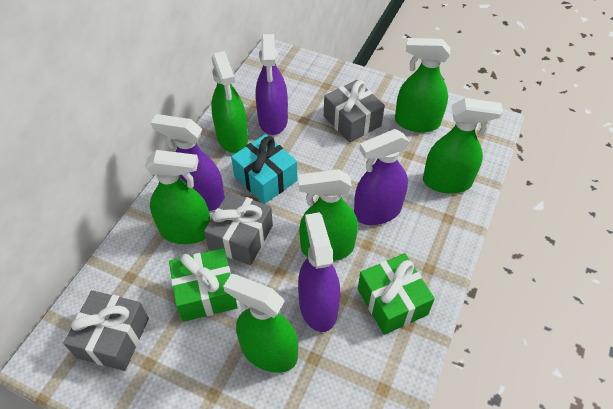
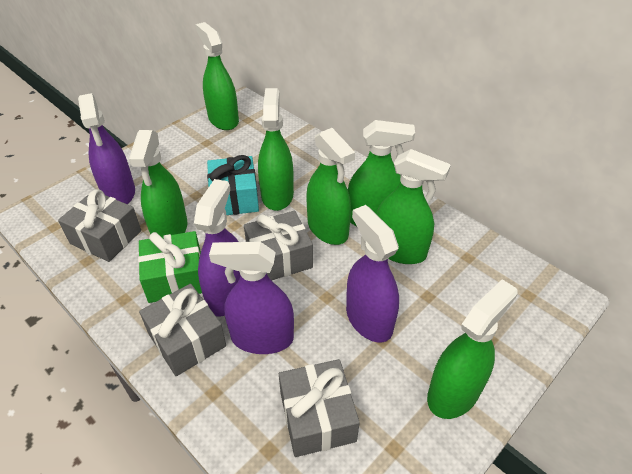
green gift: 2 -> 1
green spray bottle: 6 -> 7
grey gift: 3 -> 4

